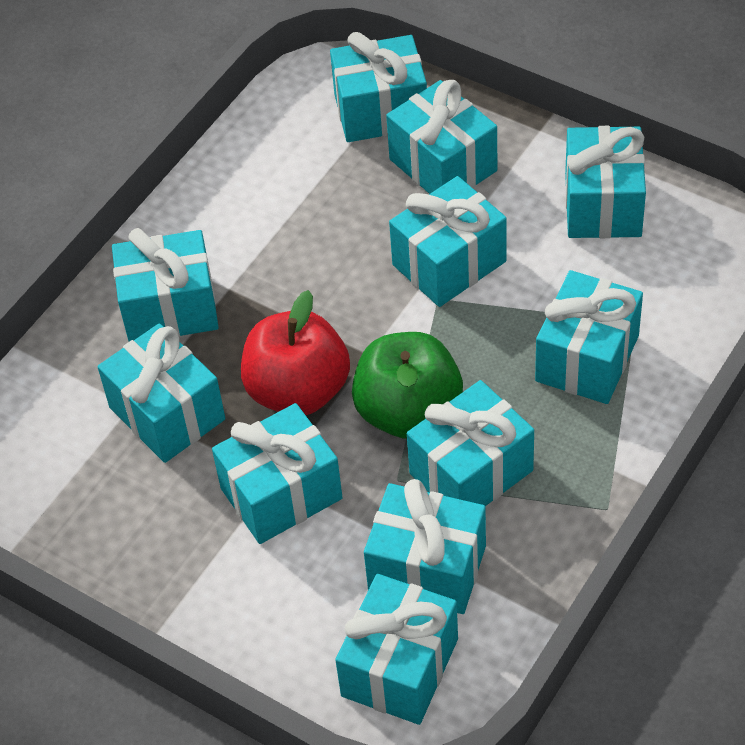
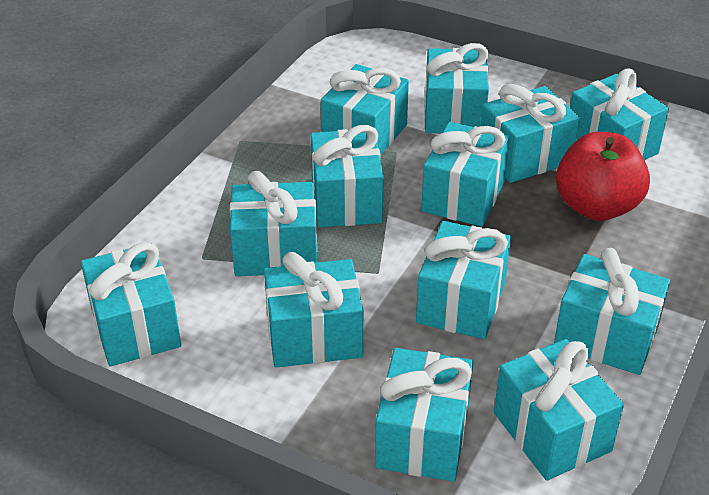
green apple: 1 -> 0
turquoise gift: 11 -> 13

